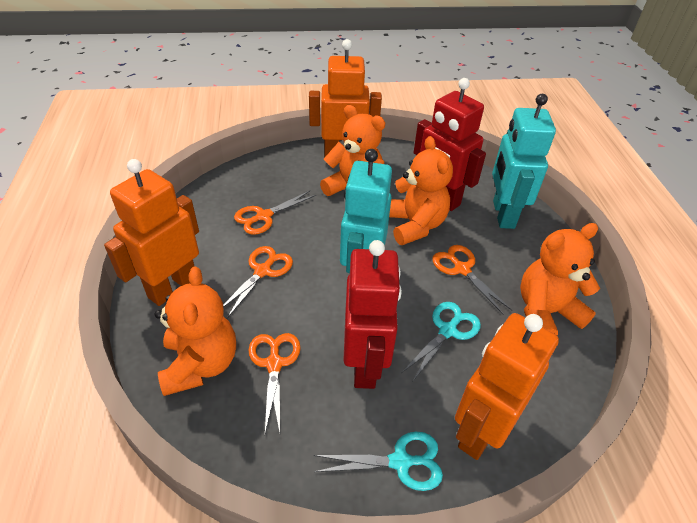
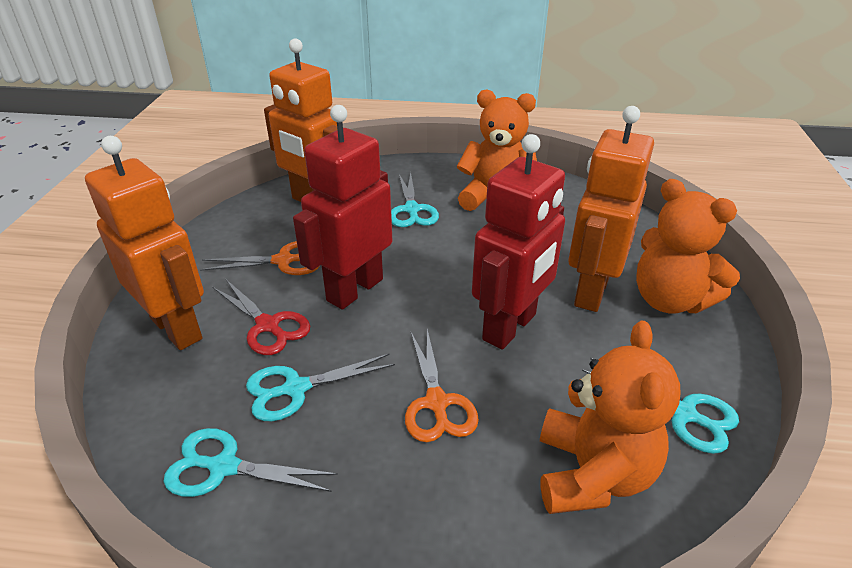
orange scissors: 4 -> 2
orange teddy bear: 4 -> 3
red scissors: 0 -> 1
turquoise robot: 2 -> 0
turquoise scissors: 2 -> 4

